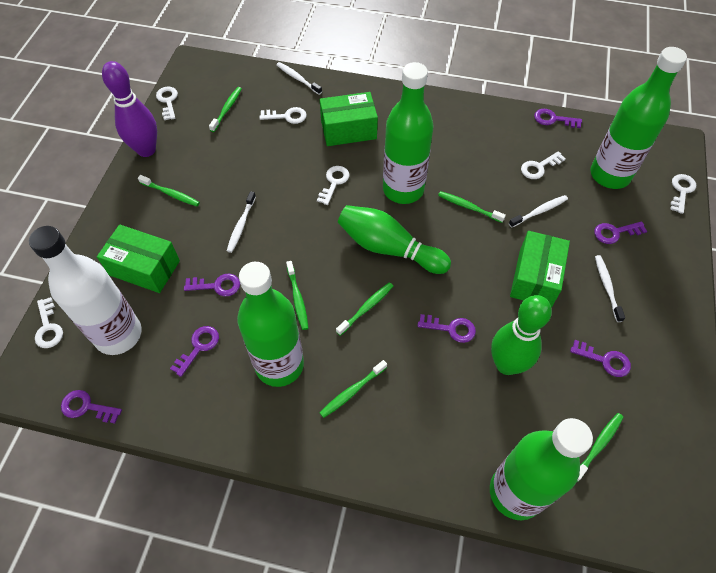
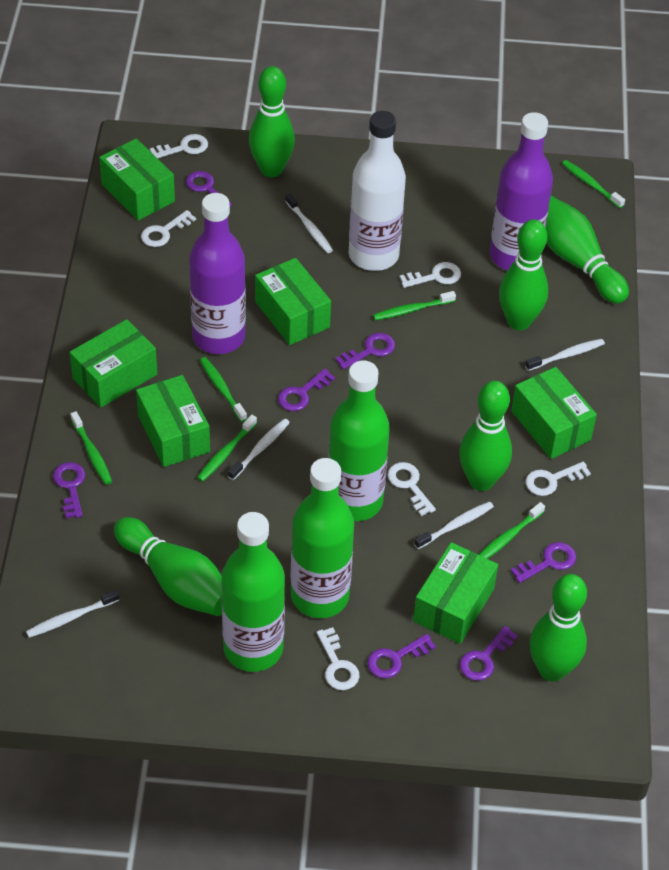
green bottle: 4 -> 3
green bowling pin: 2 -> 6
green box: 3 -> 6
green toothbrush: 7 -> 6
purple bottle: 0 -> 2
purple bowling pin: 1 -> 0
white toothbrush: 4 -> 5

